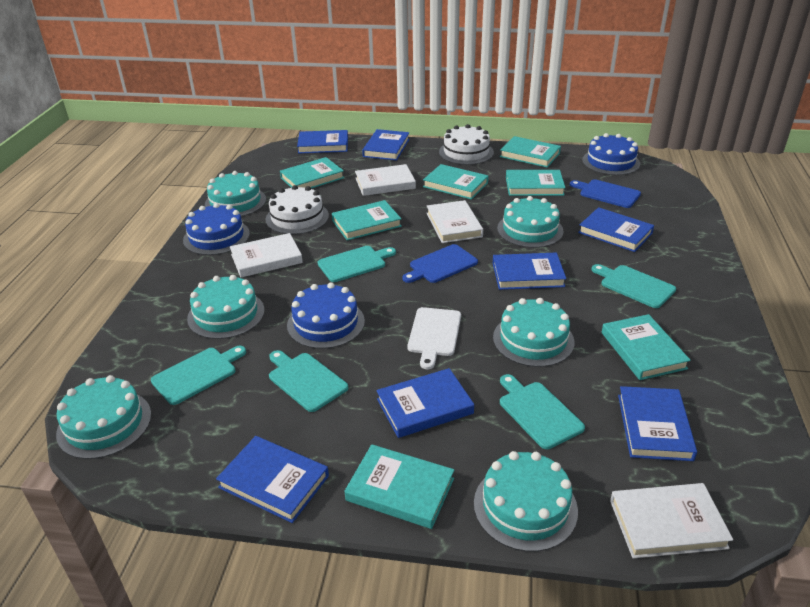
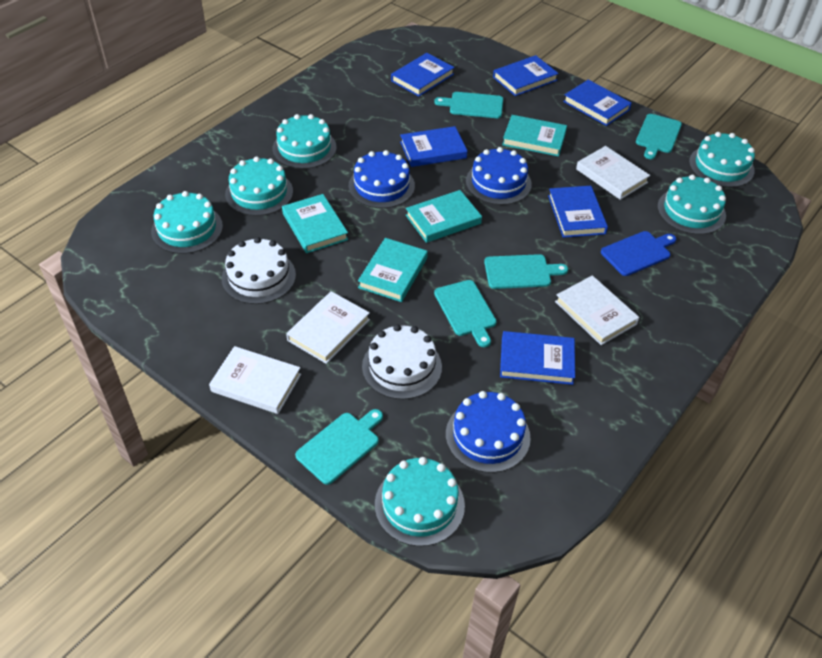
blue book: 7 -> 6
blue cutting board: 2 -> 1
turquoise book: 7 -> 4
white cutting board: 1 -> 0

